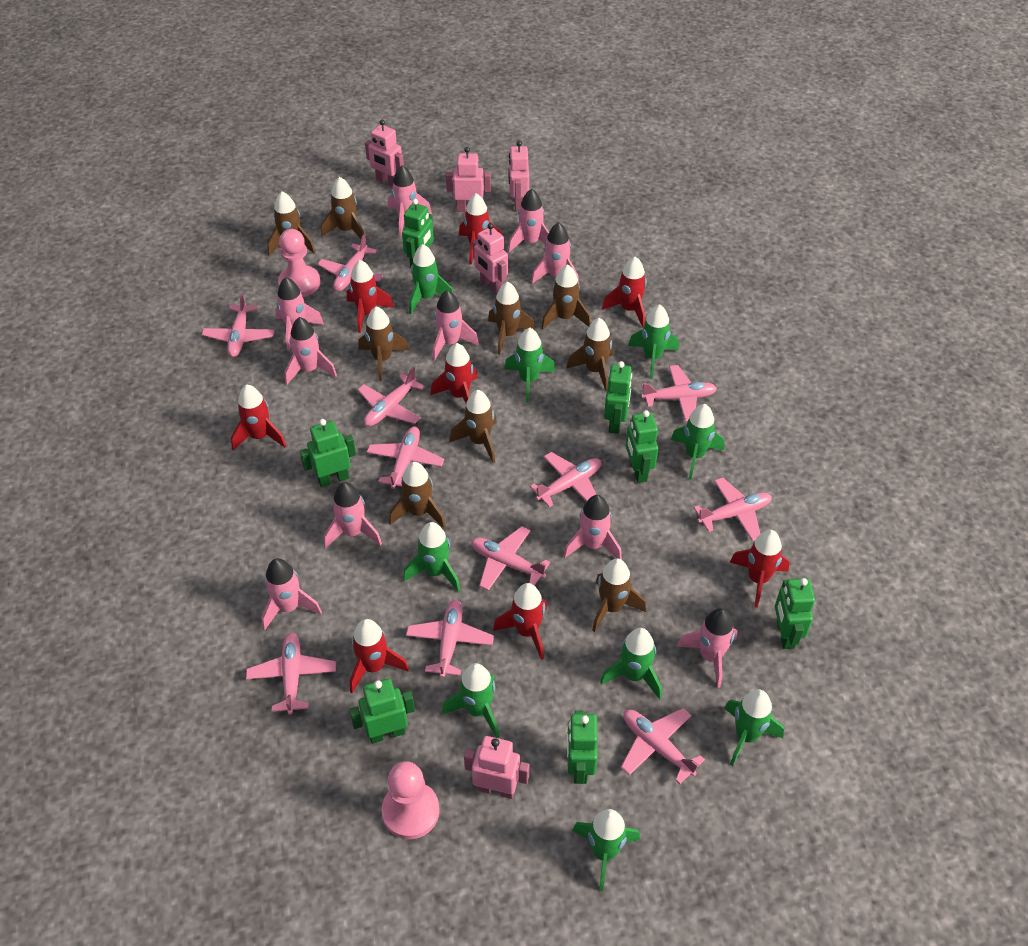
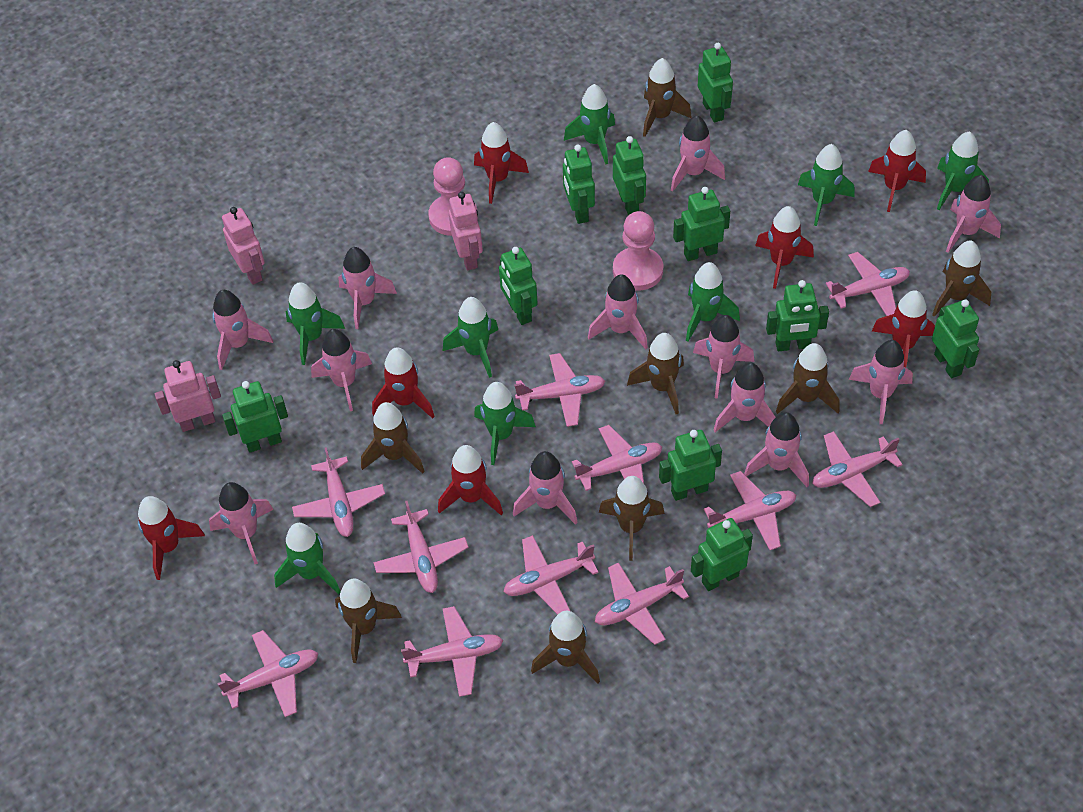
brown rocket: 9 -> 8
green robot: 7 -> 10
green rocket: 9 -> 8
pink robot: 5 -> 3
pink rocket: 10 -> 12
red rocket: 8 -> 7

